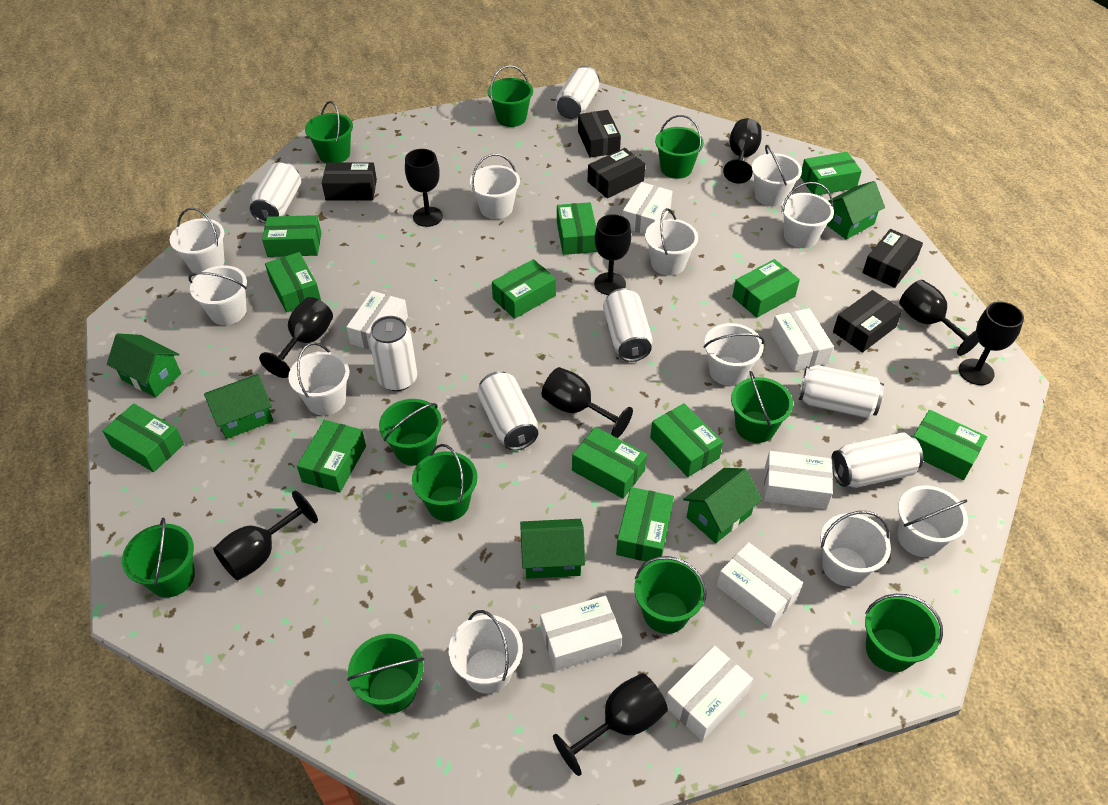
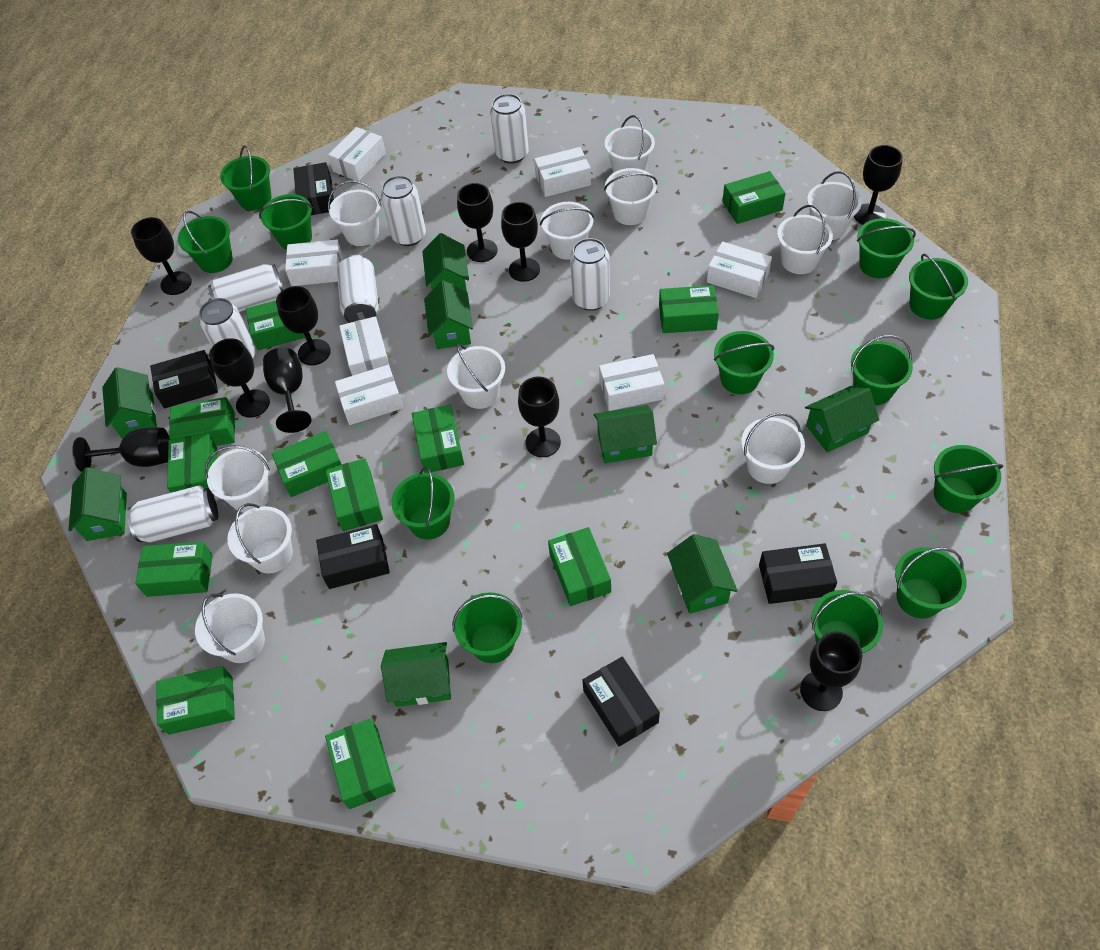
black goblet: 9 -> 10
green bucket: 10 -> 12
green house: 5 -> 8

